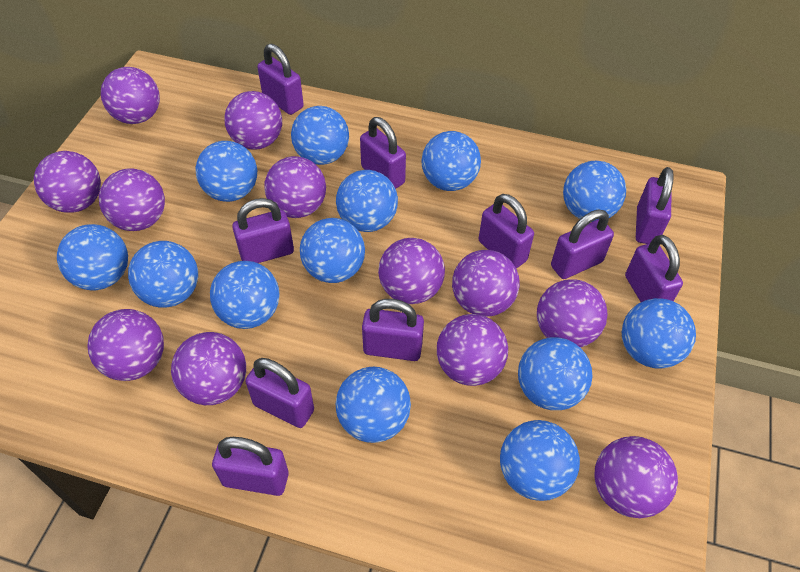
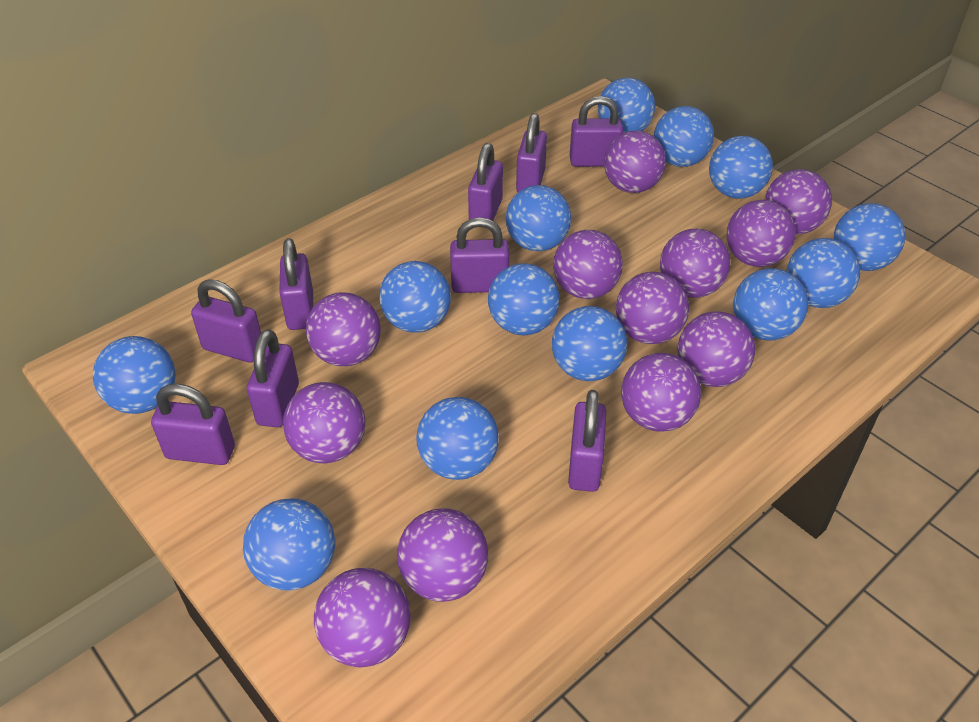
purple padlock: 10 -> 9

